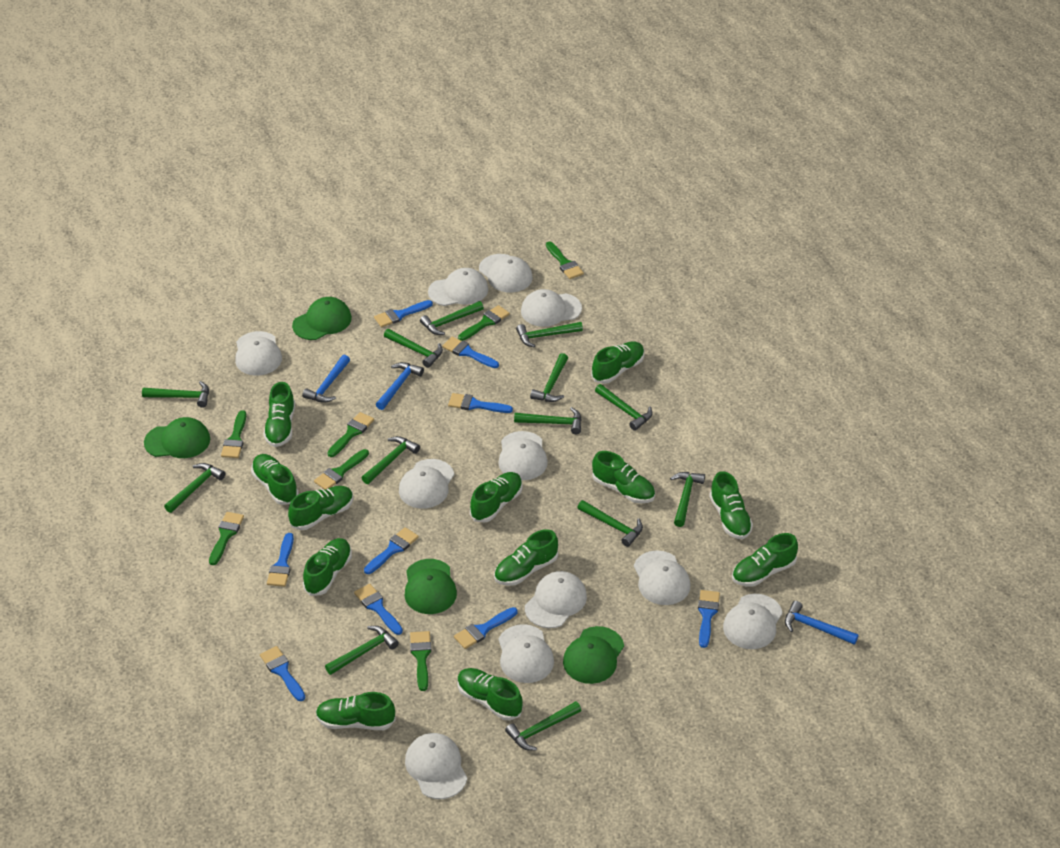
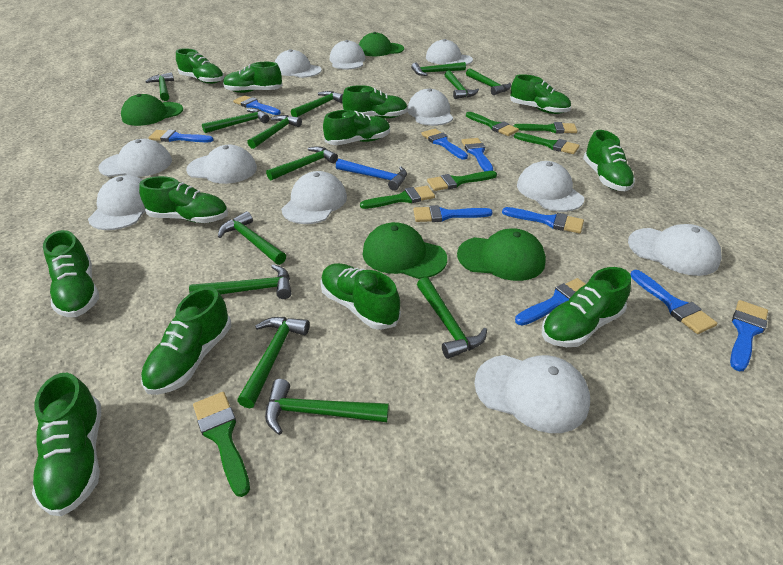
blue hammer: 3 -> 1
green brush: 7 -> 6

